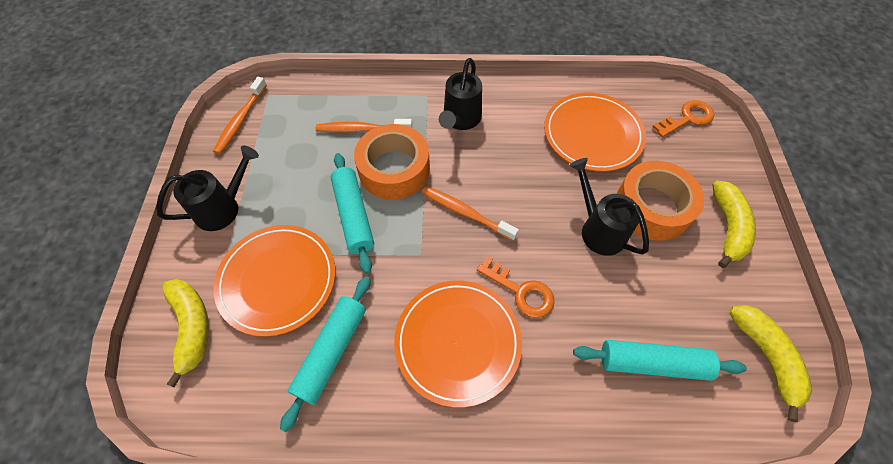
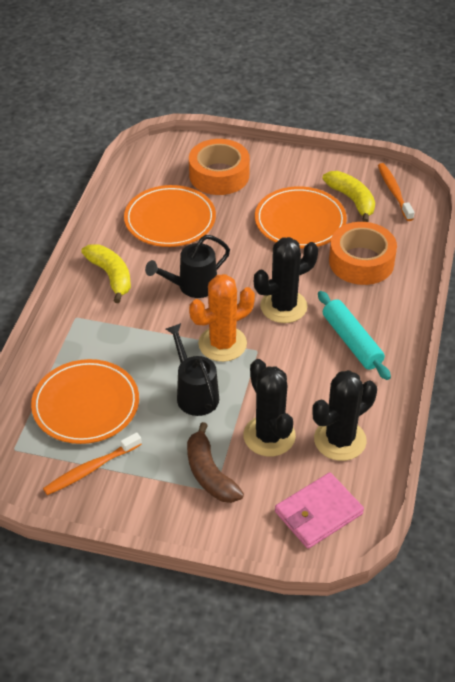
black cactus: 0 -> 3
black watering can: 3 -> 2
brown banana: 0 -> 1
orange cactus: 0 -> 1
orange key: 2 -> 0
orange toothbrush: 3 -> 2
pink wallet: 0 -> 1
turquoise rolling pin: 3 -> 1
yellow banana: 3 -> 2

